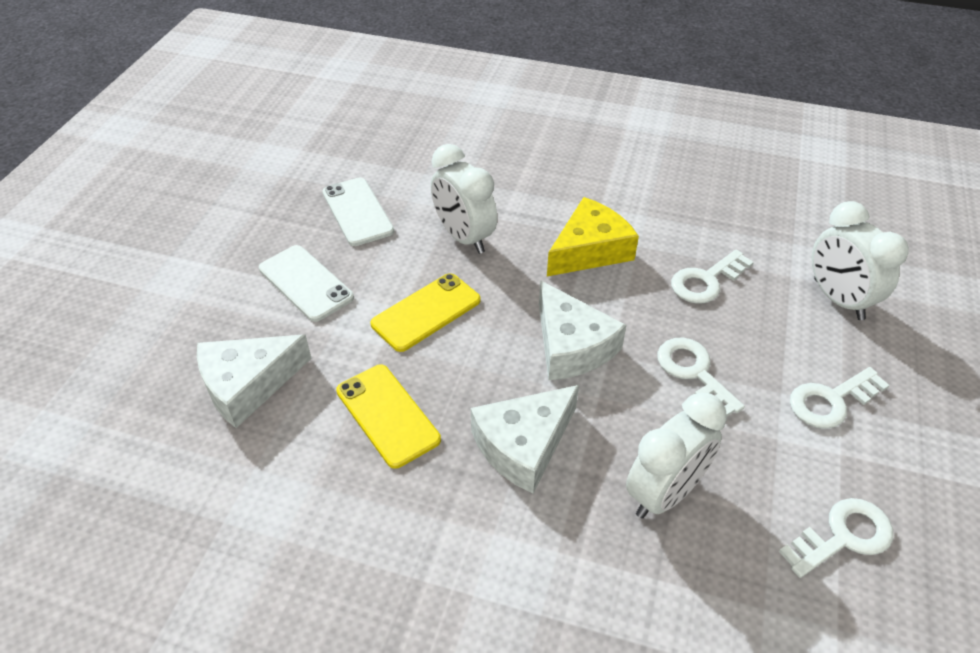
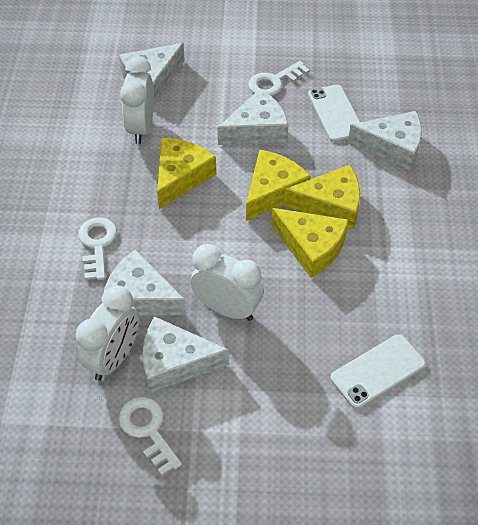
white cheese: 3 -> 5
white key: 4 -> 3
yellow cheese: 1 -> 4
yellow phone: 2 -> 0

